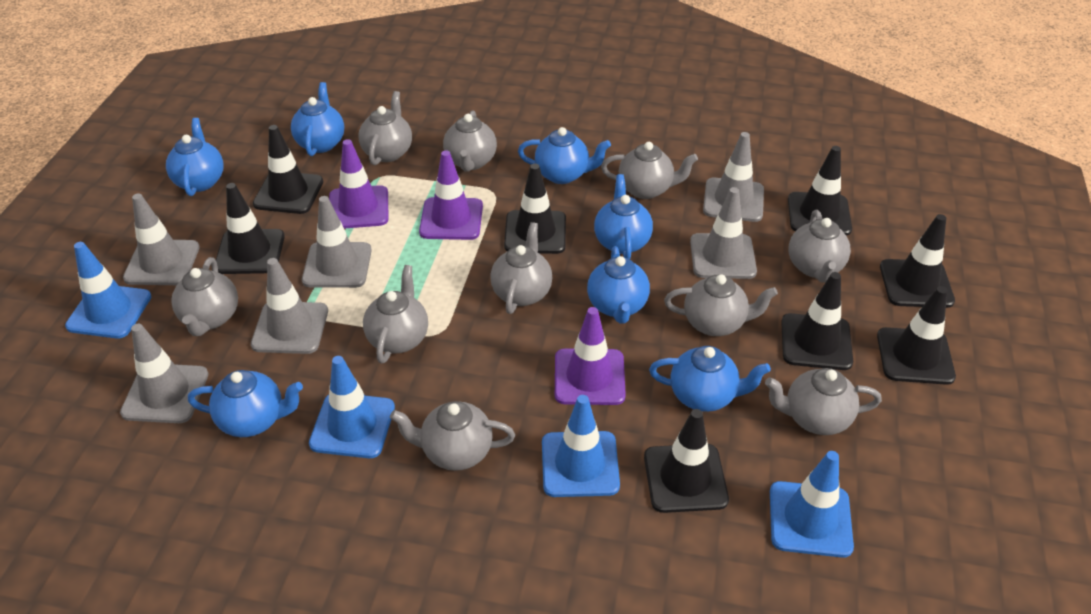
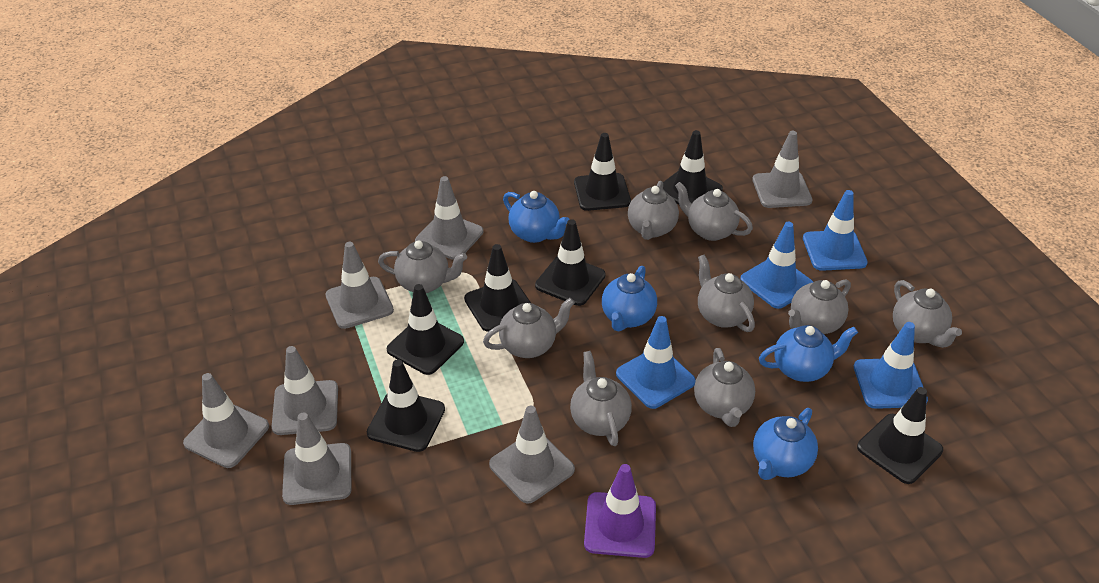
black traffic cone: 8 -> 7
blue teapot: 7 -> 4
grey teapot: 10 -> 9
grey traffic cone: 6 -> 7
purple traffic cone: 3 -> 1

